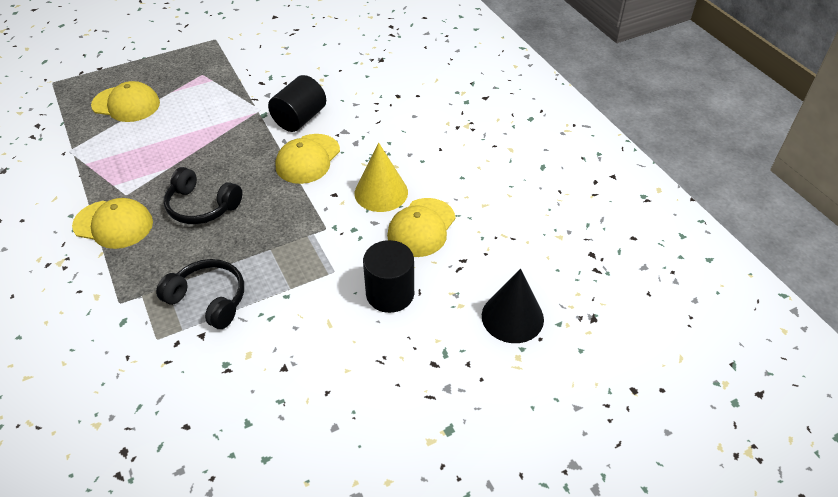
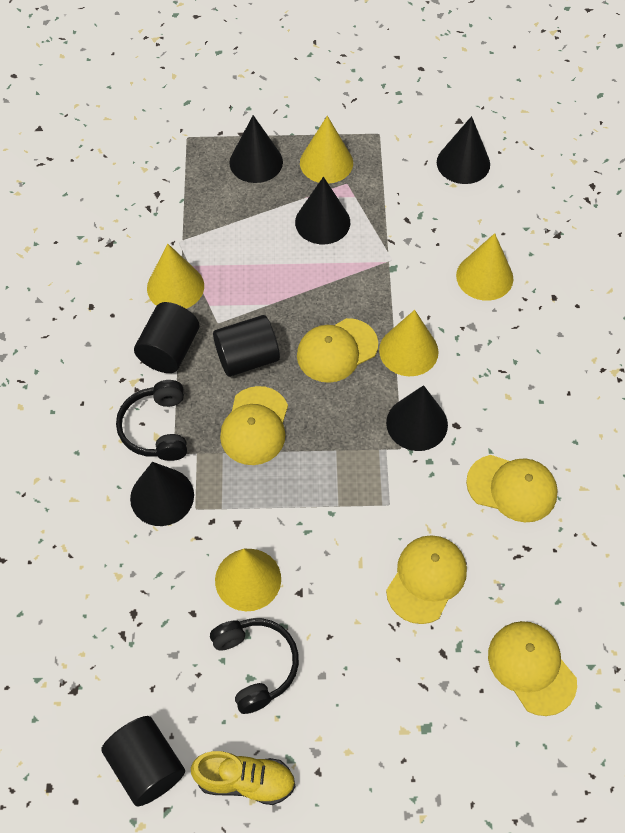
black cone: 1 -> 5
black cylinder: 2 -> 3
yellow cap: 4 -> 5
yellow cone: 1 -> 5
yellow shoe: 0 -> 1

